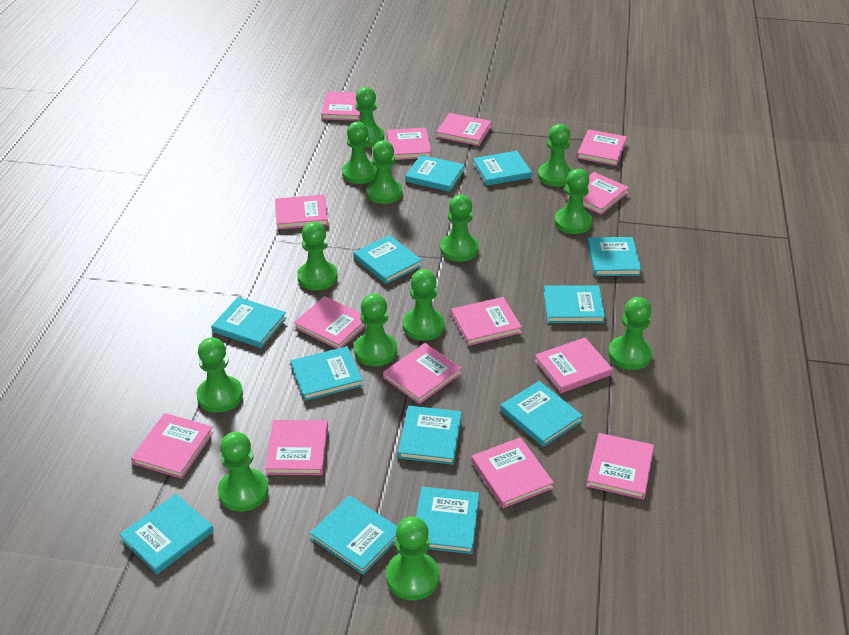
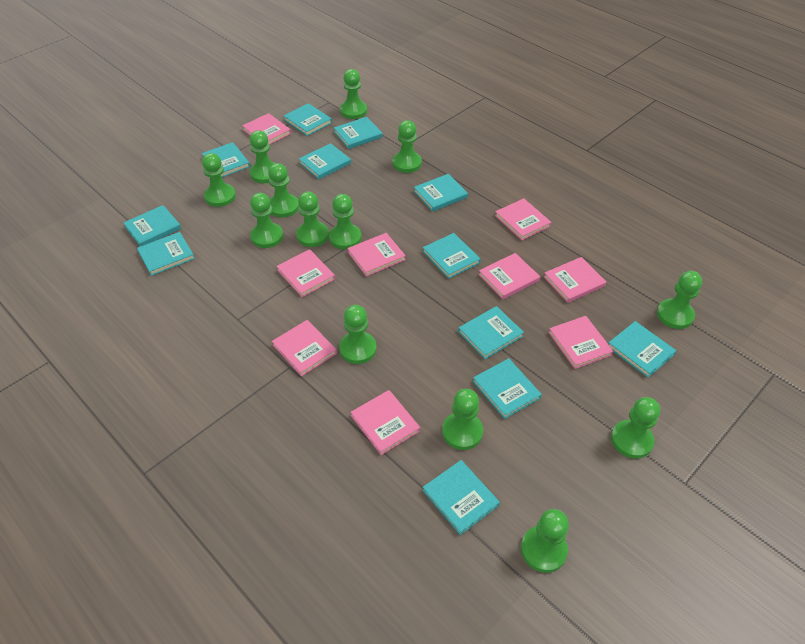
pink book: 14 -> 9

